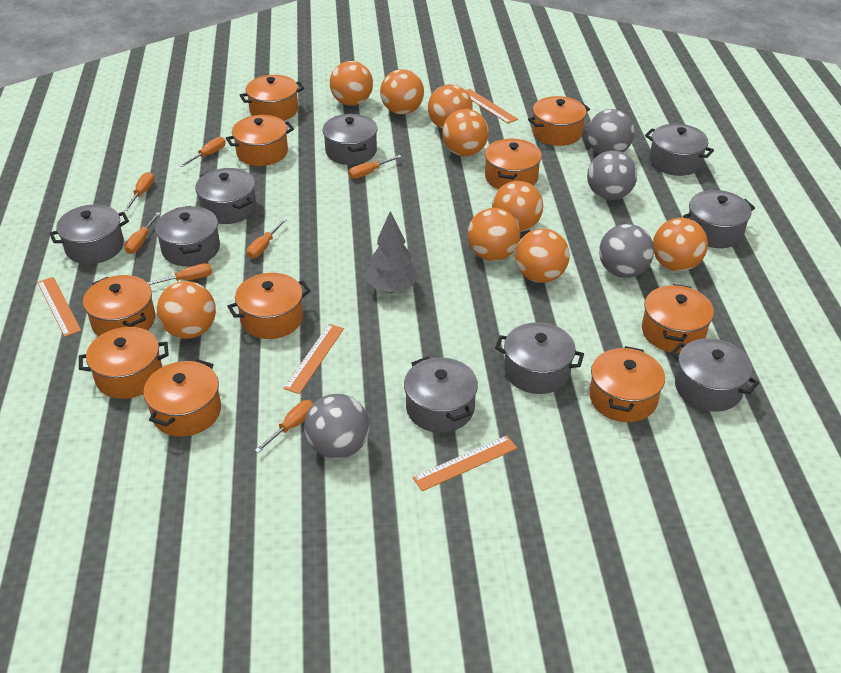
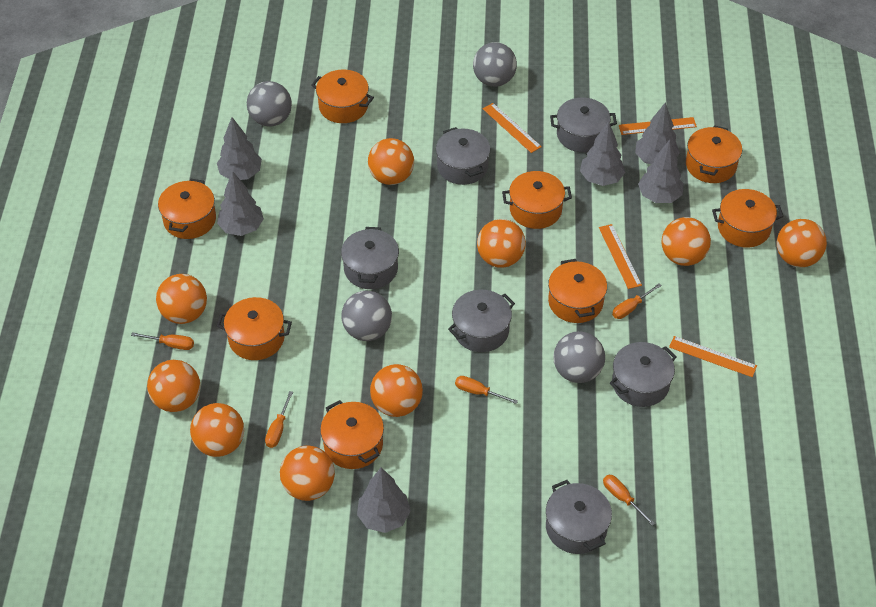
grey pot: 9 -> 6
grey tree: 1 -> 6
orange pot: 10 -> 8
orange screwdriver: 7 -> 5

